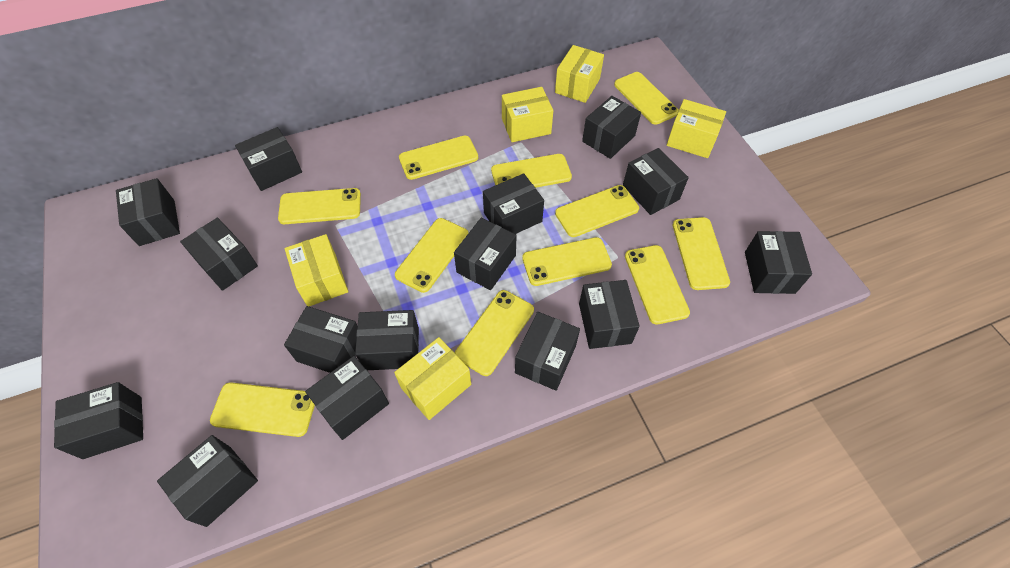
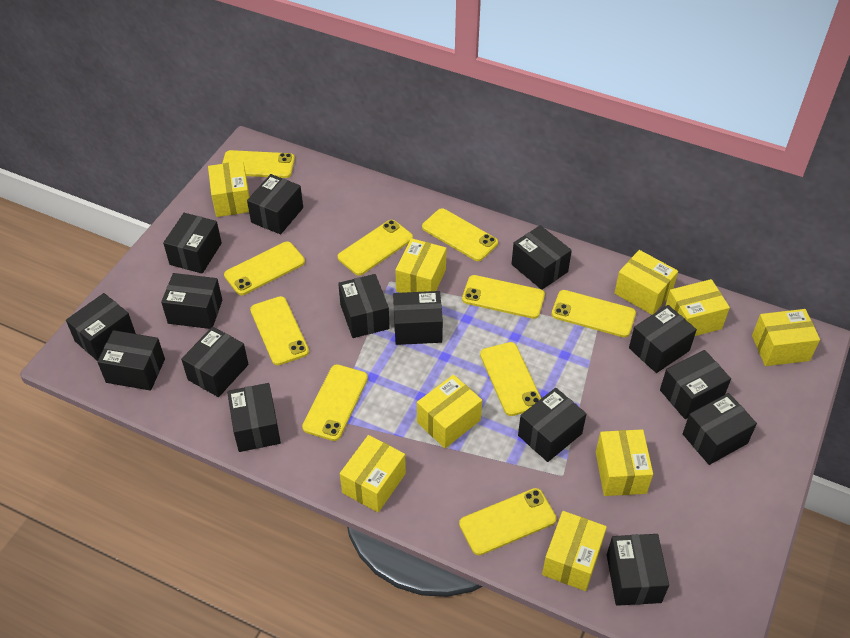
yellow box: 5 -> 9
yellow phone: 11 -> 10

